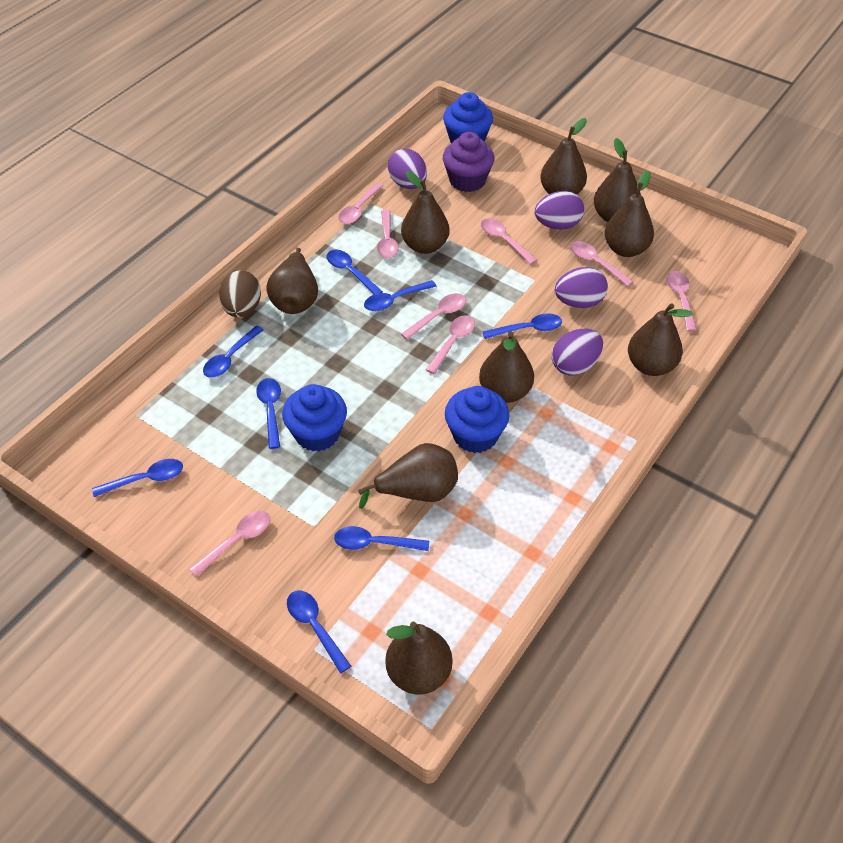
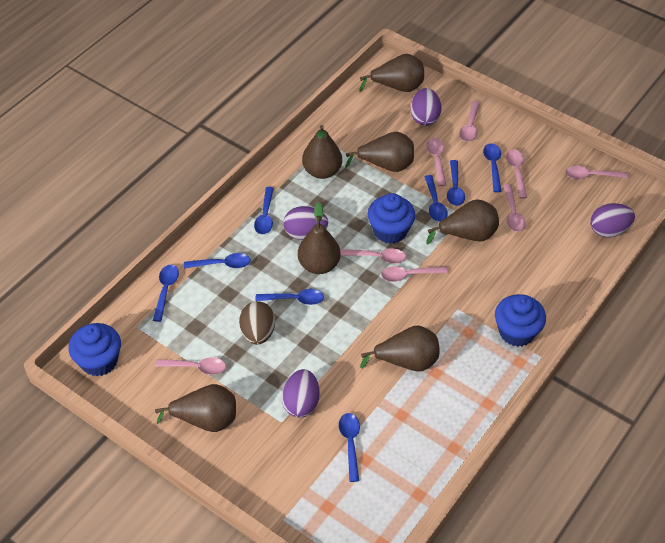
brown pear: 9 -> 7
purple cupcake: 1 -> 0

